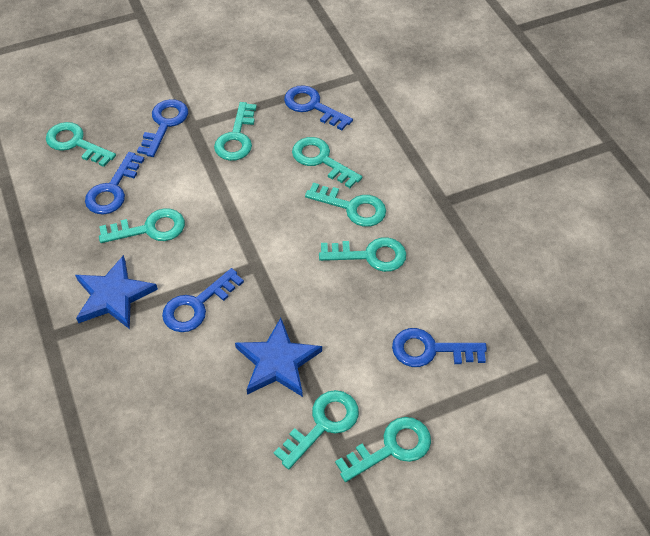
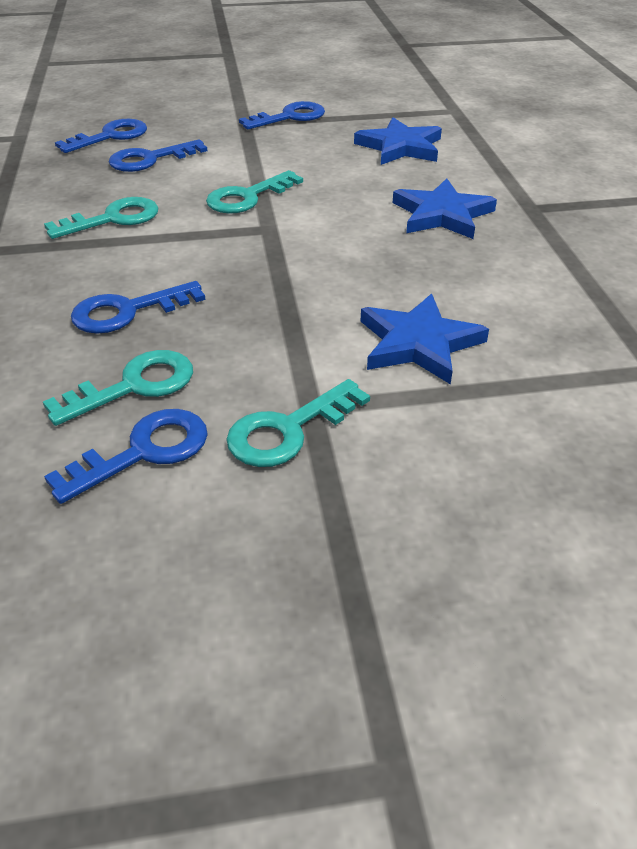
blue star: 2 -> 3
turquoise key: 8 -> 4

